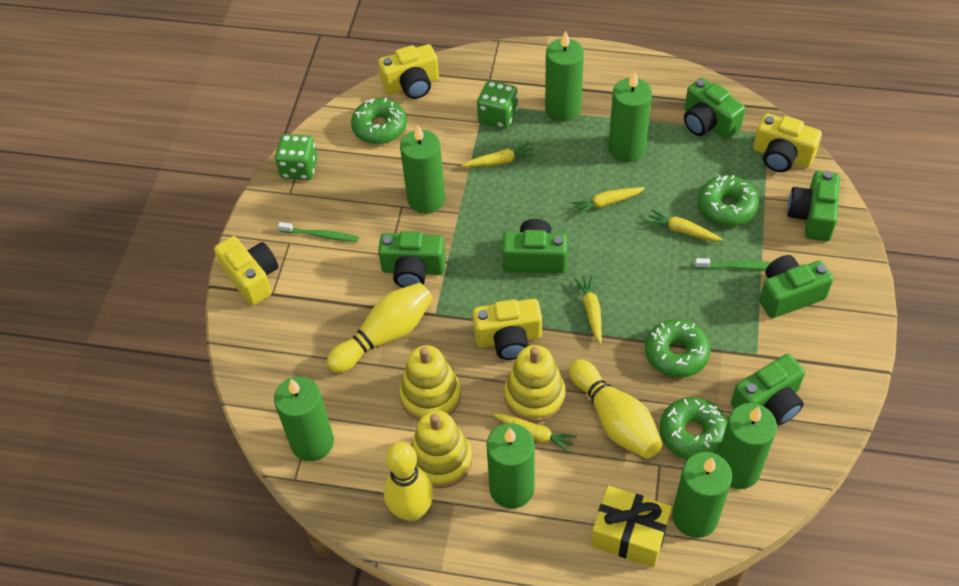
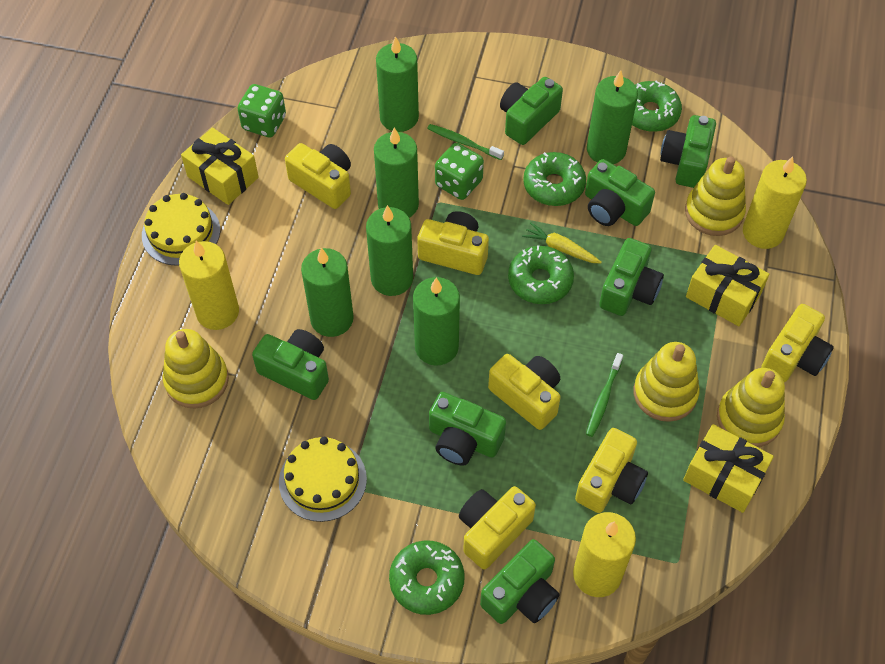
green camera: 6 -> 7
green candle: 7 -> 6
yellow bowling pin: 3 -> 0
yellow cake: 0 -> 2
yellow camera: 4 -> 6
yellow candle: 0 -> 3
yellow carrot: 5 -> 1
yellow gift: 1 -> 3
yellow stacking toy: 3 -> 4

